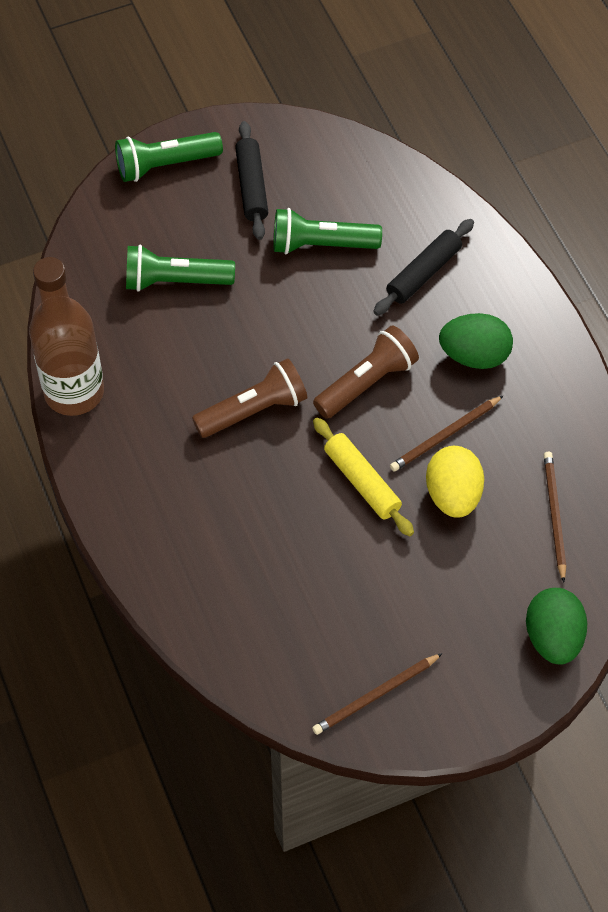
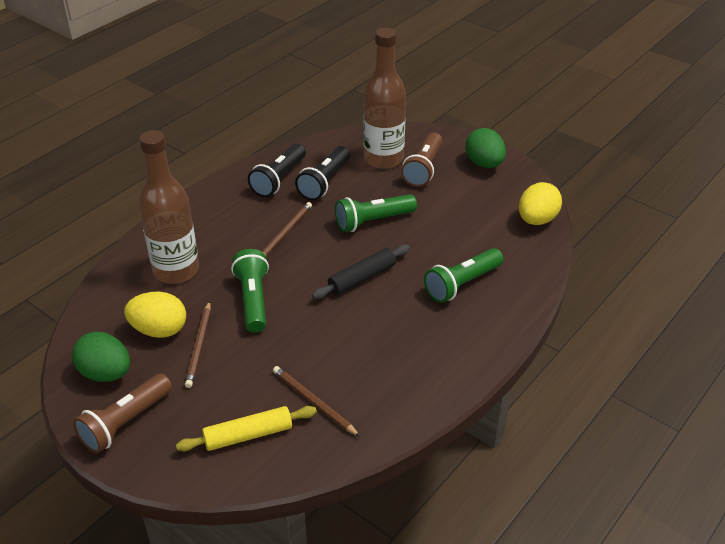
black flashlight: 0 -> 2
black rolling pin: 2 -> 1
brown bottle: 1 -> 2
yellow egg: 1 -> 2

